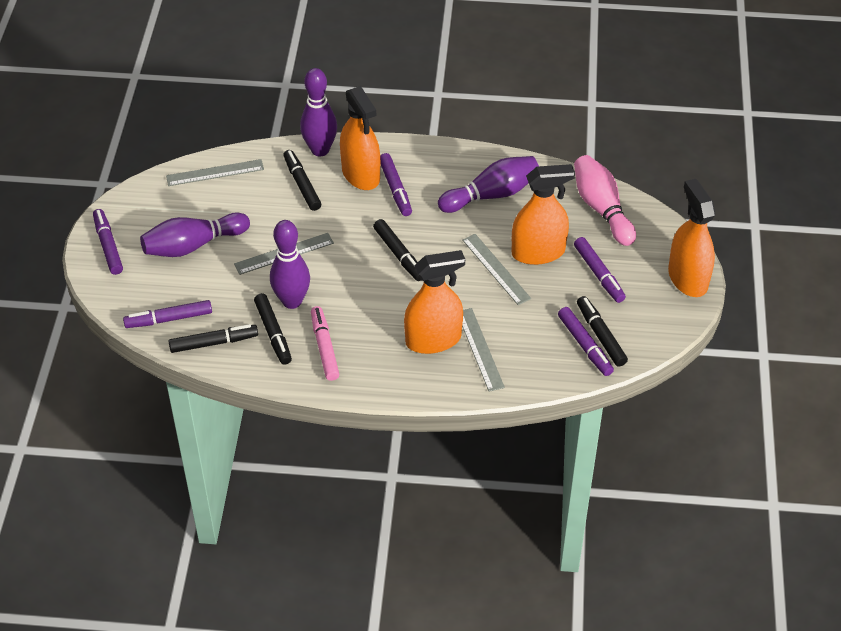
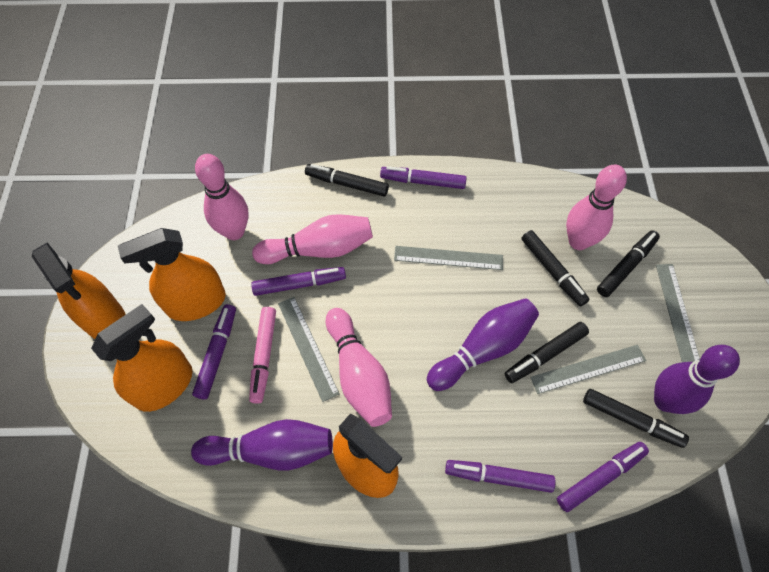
pink bowling pin: 1 -> 4
purple bowling pin: 4 -> 3

